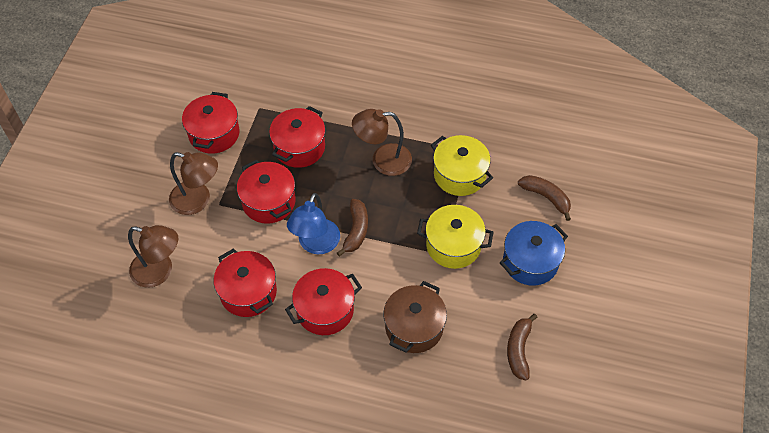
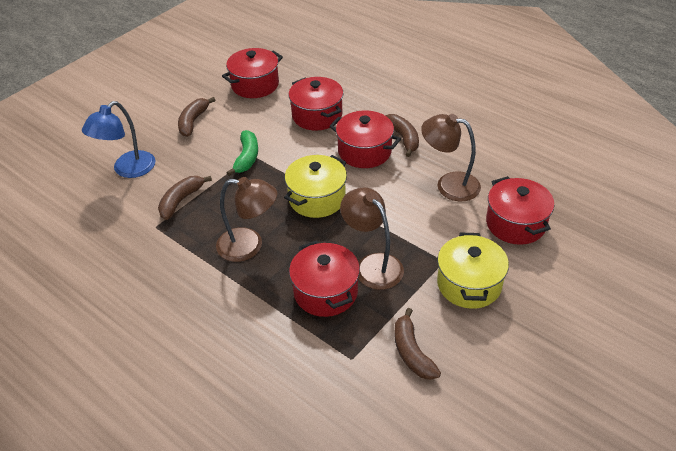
blue pot: 1 -> 0
brown banana: 3 -> 4
brown pot: 1 -> 0
green banana: 0 -> 1

